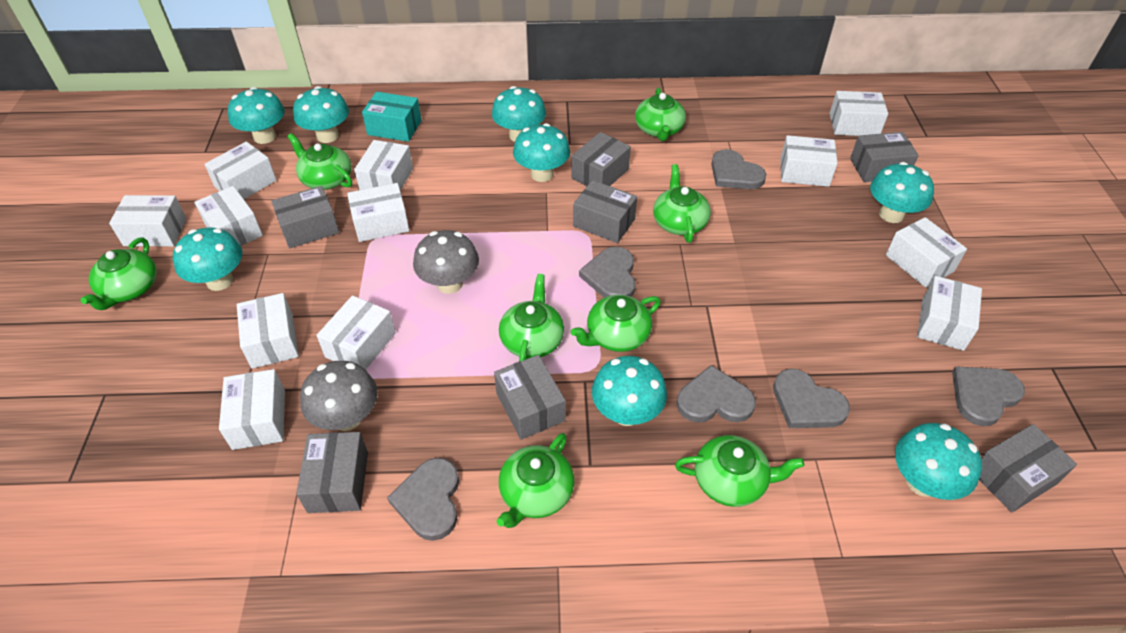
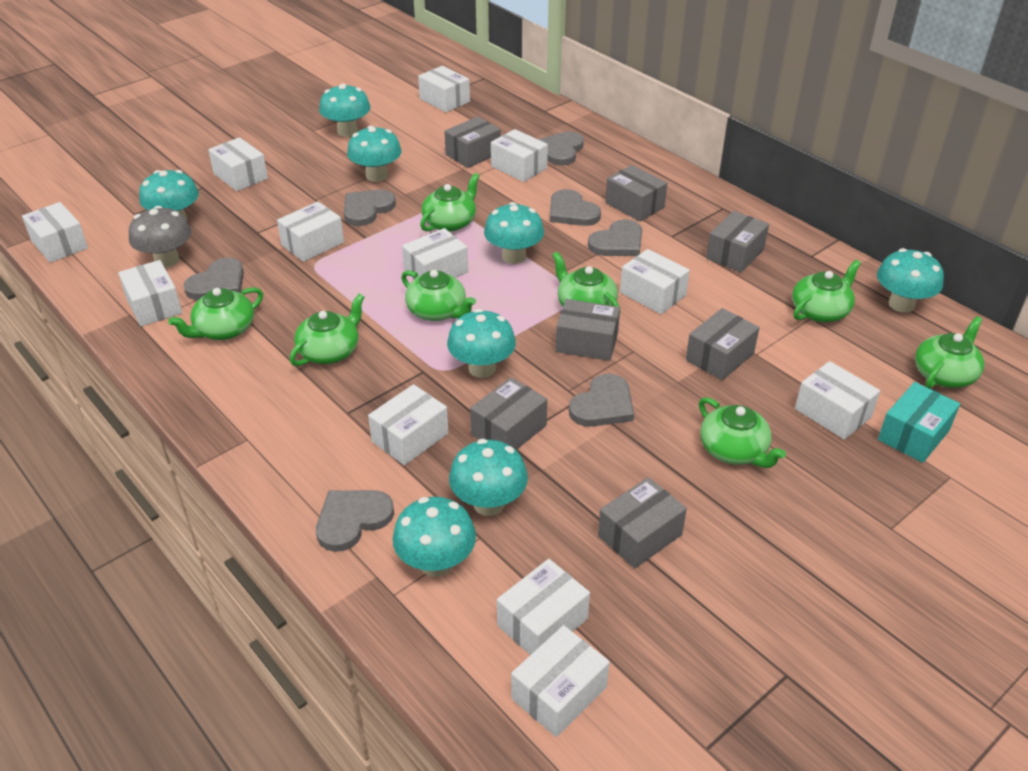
grey heart: 6 -> 7
grey mushroom: 2 -> 1

